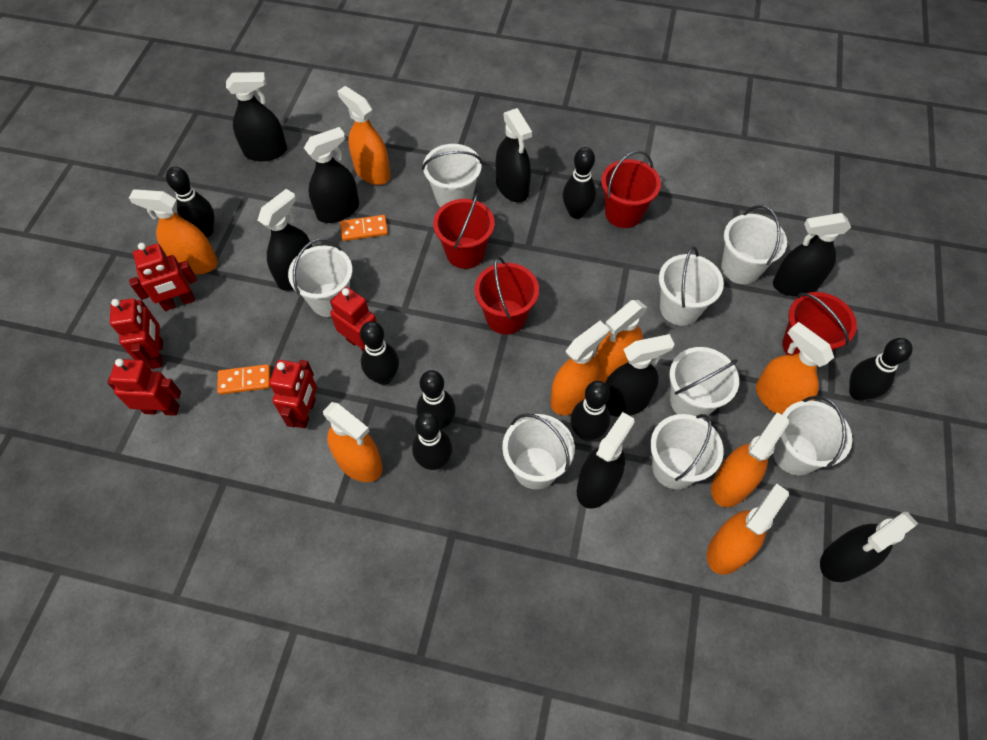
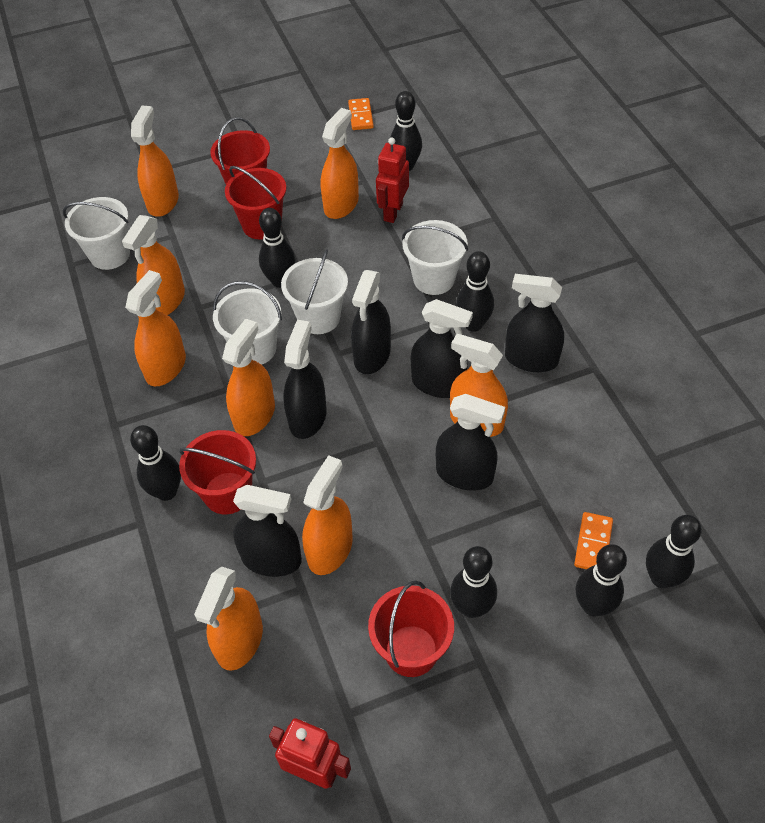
black spray bottle: 8 -> 6
red robot: 5 -> 2
white bucket: 8 -> 4

